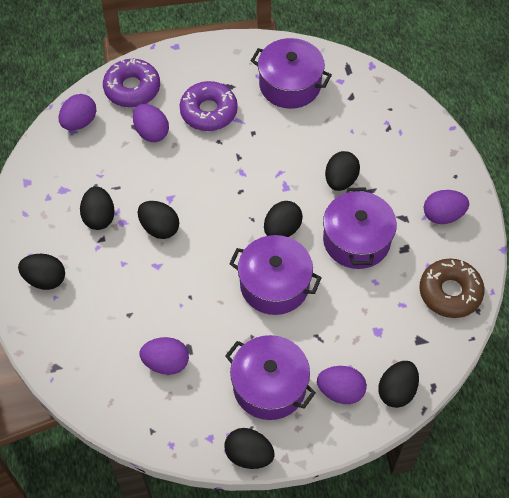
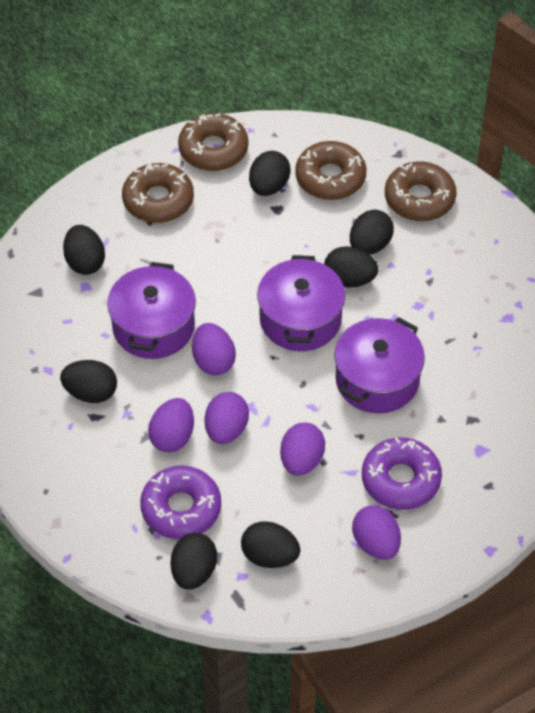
brown donut: 1 -> 4
purple pot: 4 -> 3

